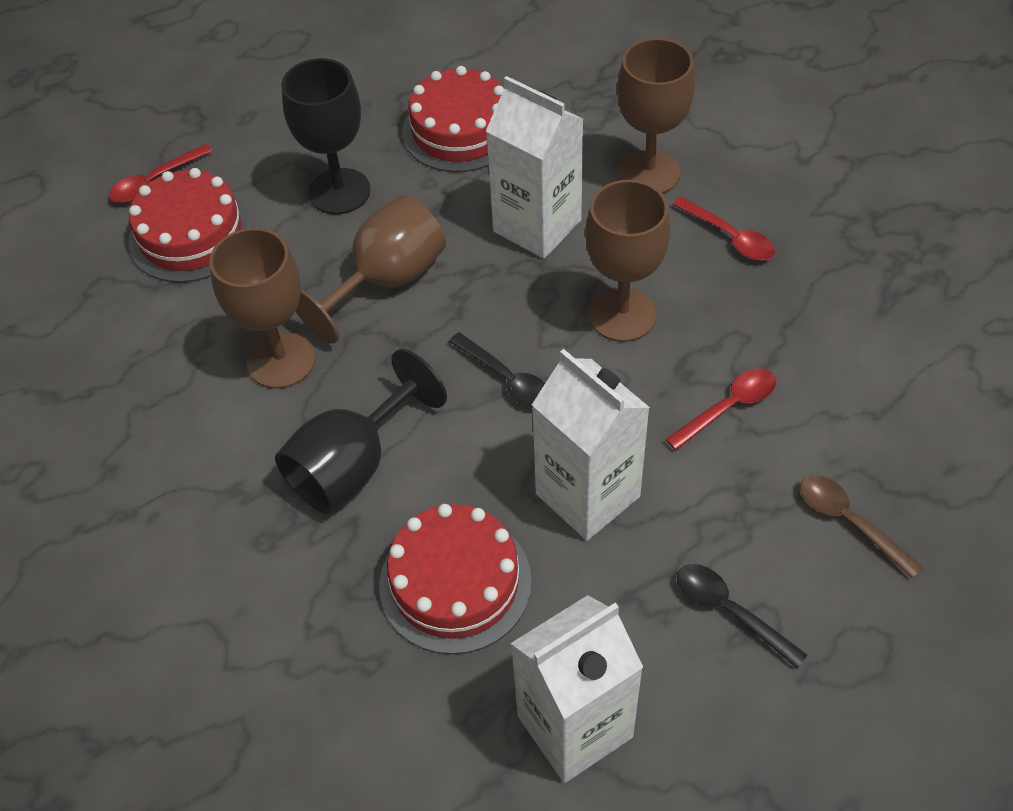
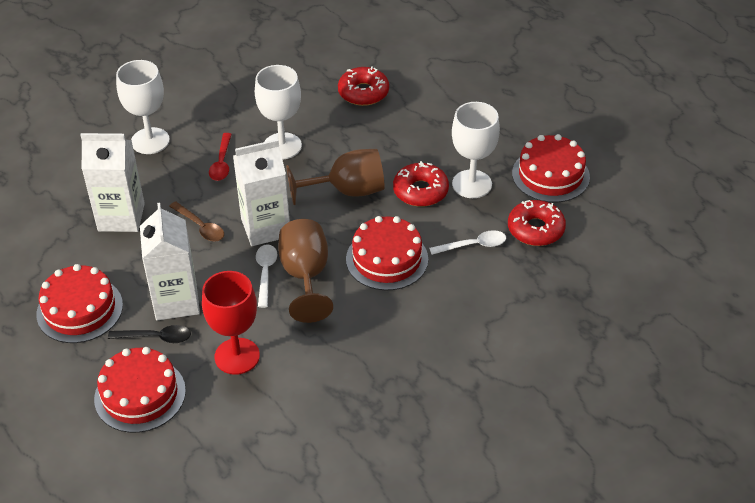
black goblet: 2 -> 0
black spoon: 2 -> 1
brown goblet: 4 -> 2
red cake: 3 -> 4
red donut: 0 -> 3
red goblet: 0 -> 1
red spoon: 3 -> 1
white goblet: 0 -> 3
white spoon: 0 -> 2

